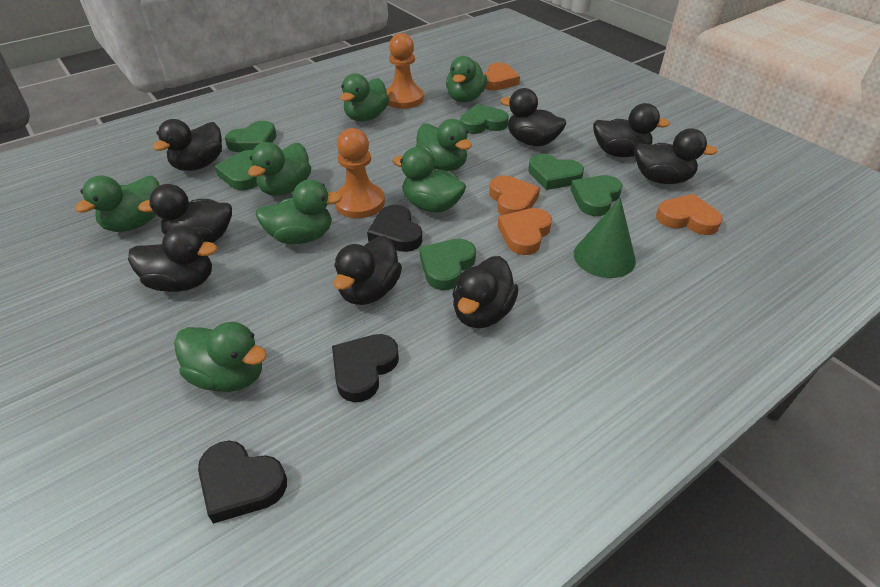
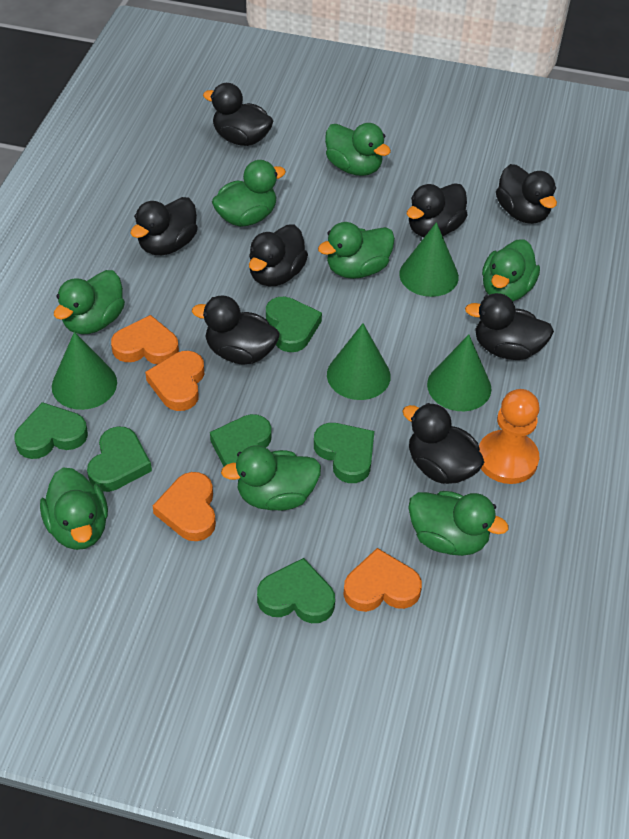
black heart: 3 -> 0
green cone: 1 -> 4
orange pawn: 2 -> 1

